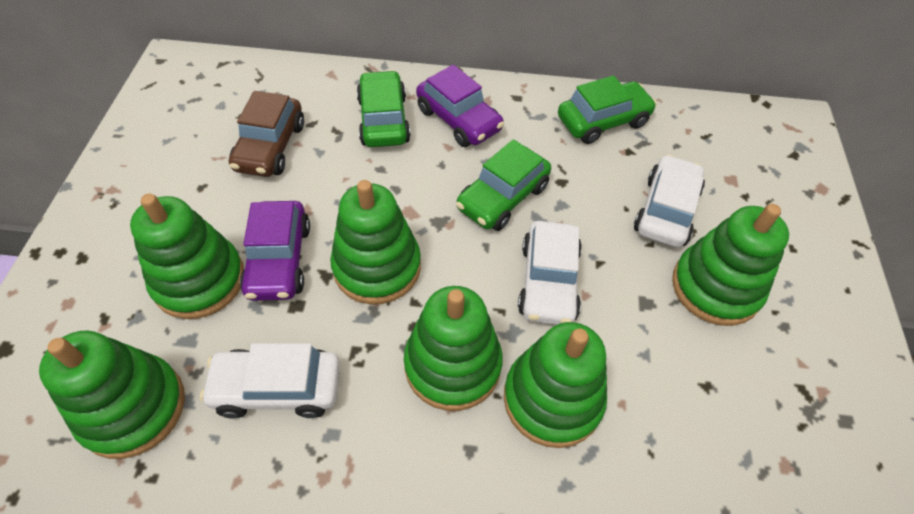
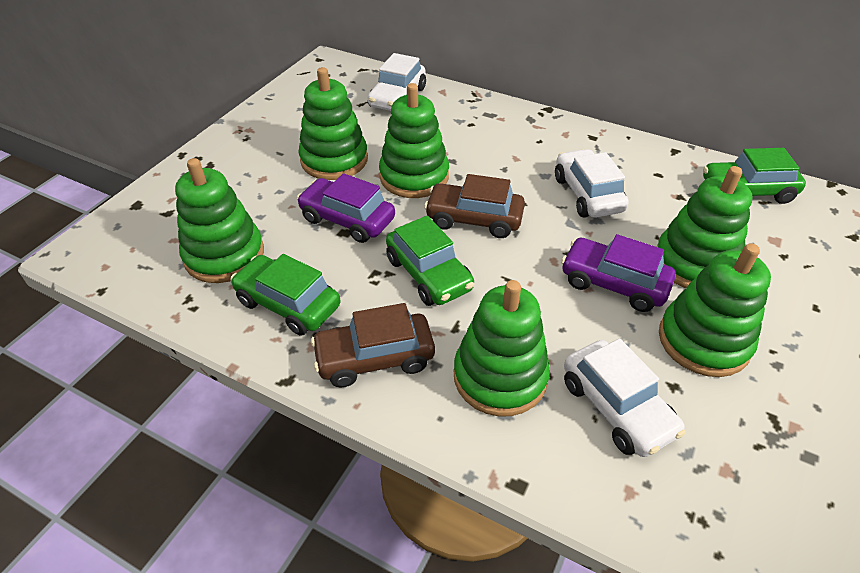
brown car: 1 -> 2

